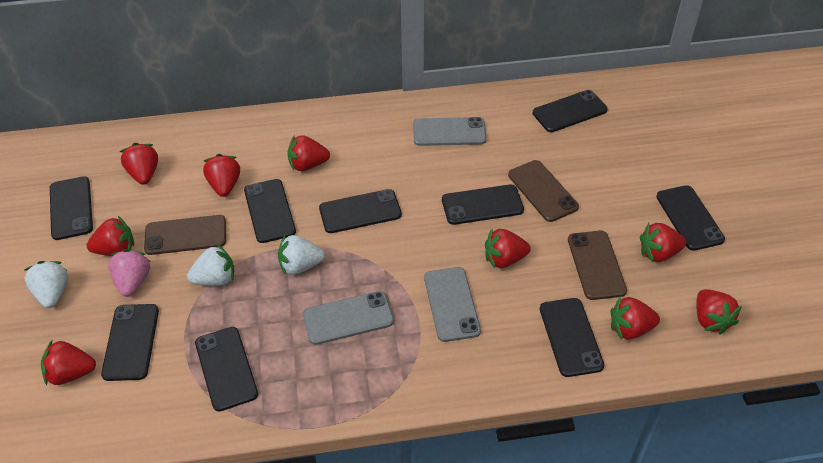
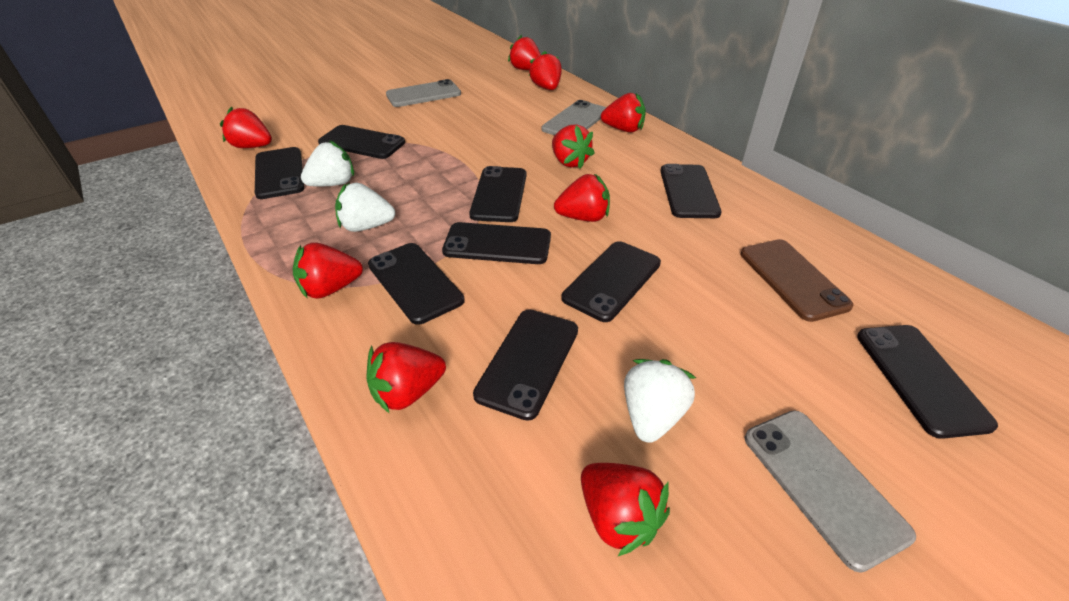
brown phone: 3 -> 1
pink strawberry: 1 -> 0

